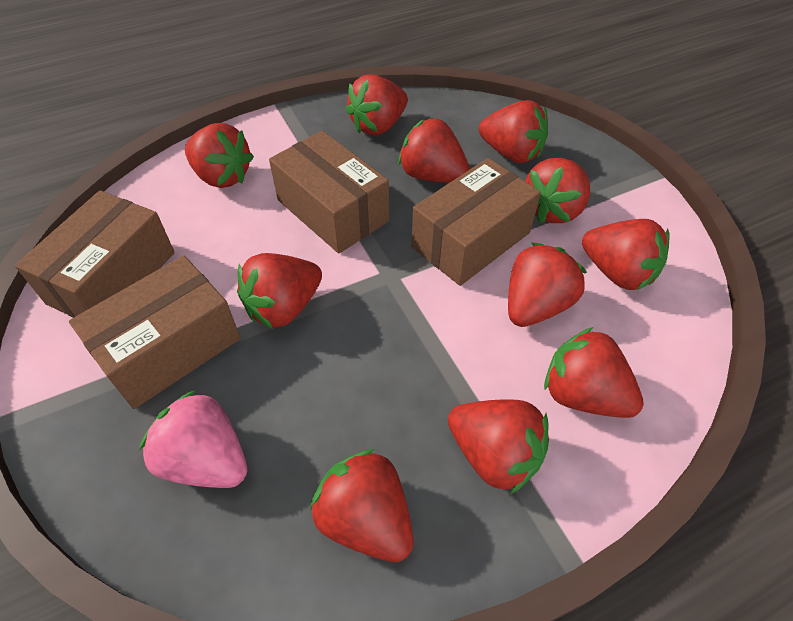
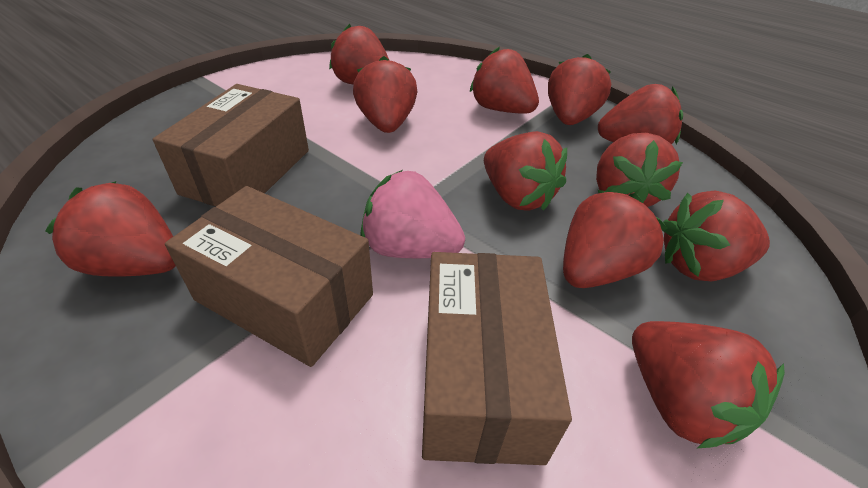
brown box: 4 -> 3

